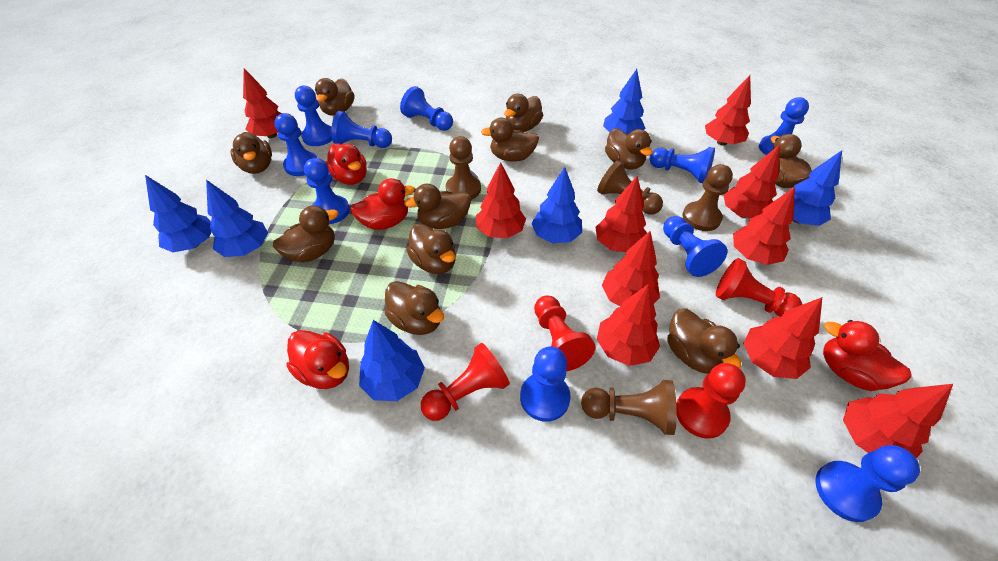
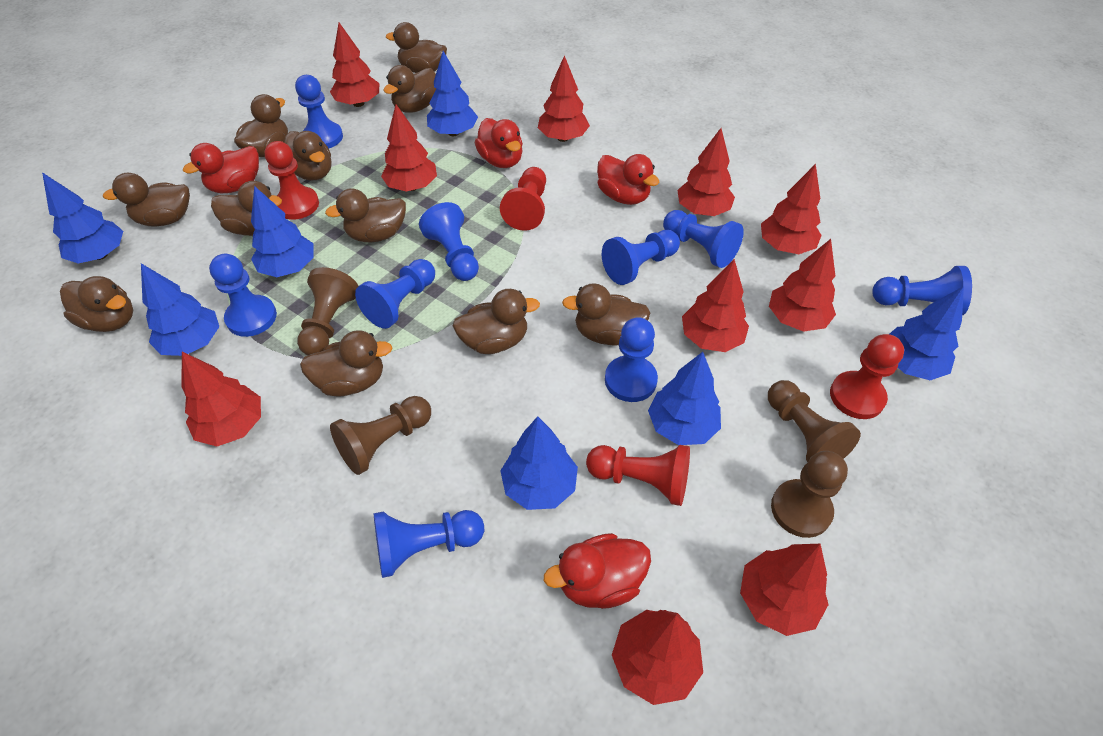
blue pawn: 10 -> 9
blue tree: 6 -> 7

